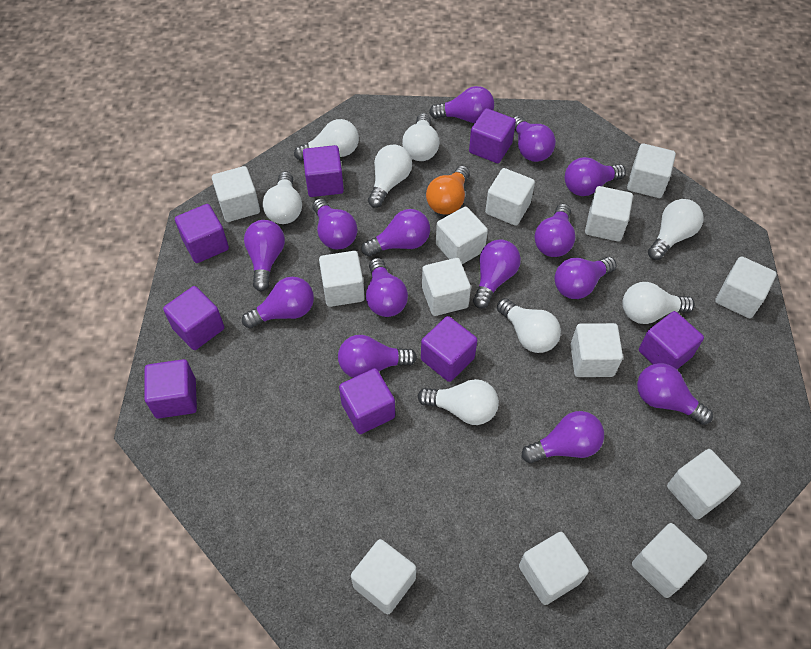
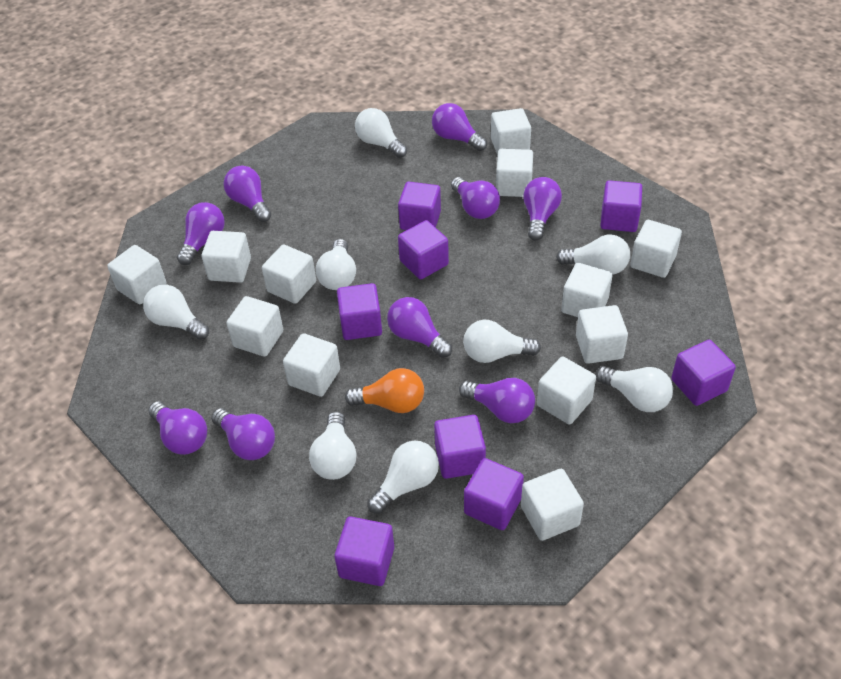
purple light bulb: 14 -> 9
white cube: 13 -> 12

